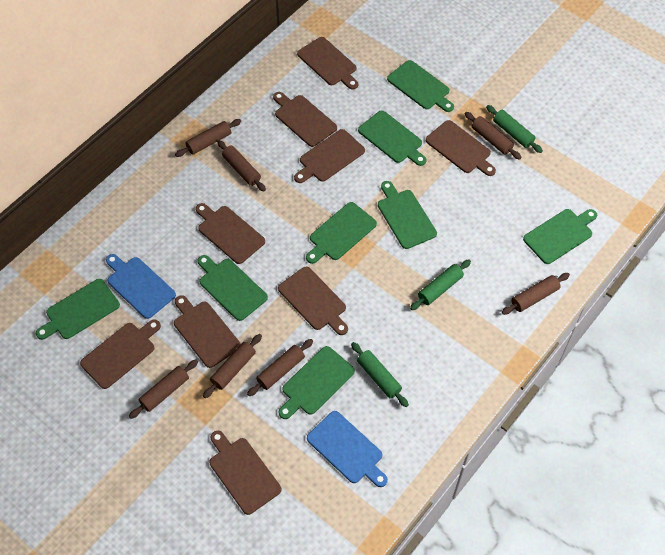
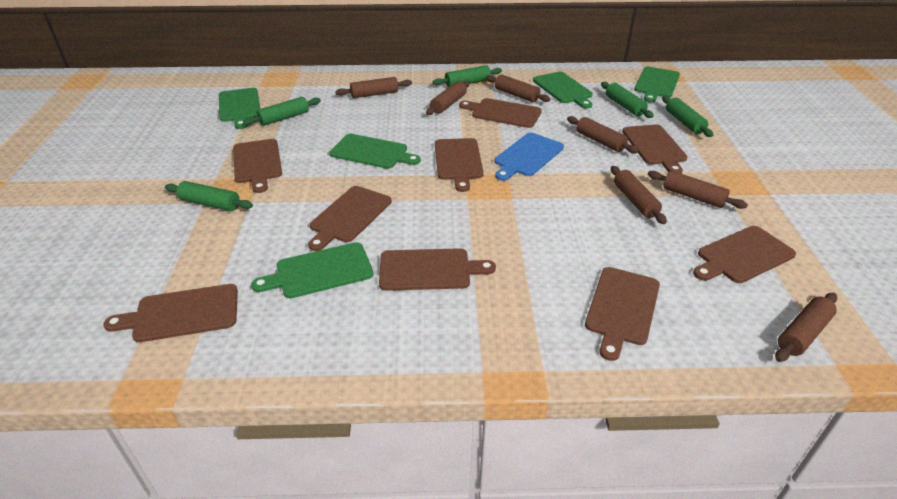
blue cutting board: 2 -> 1
green cutting board: 8 -> 5
green rolling pin: 3 -> 5

